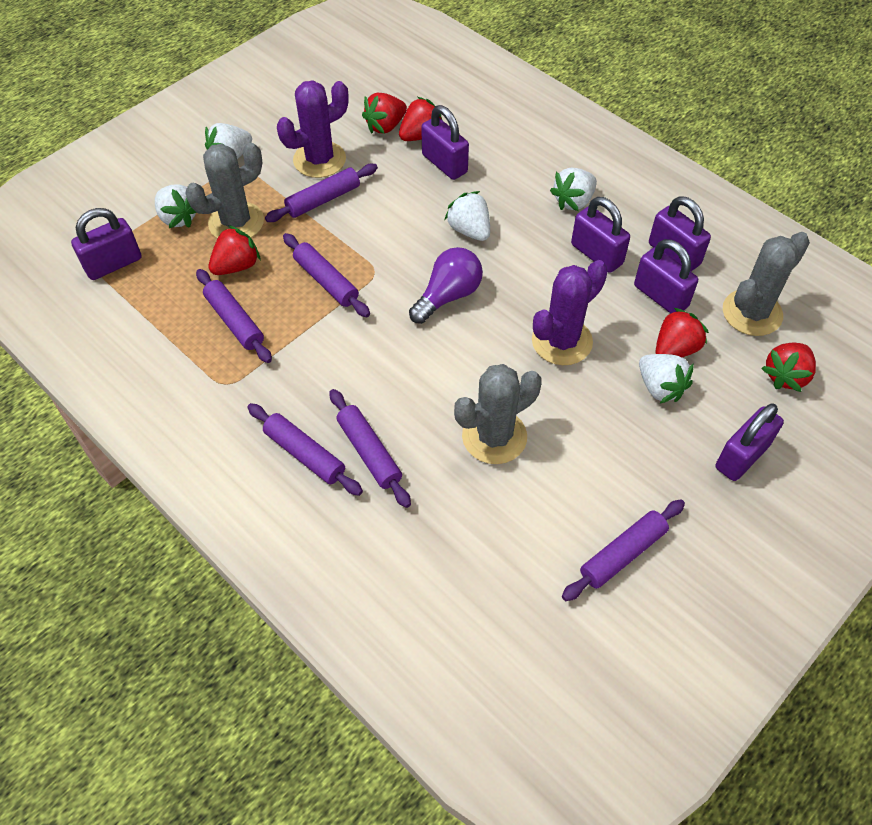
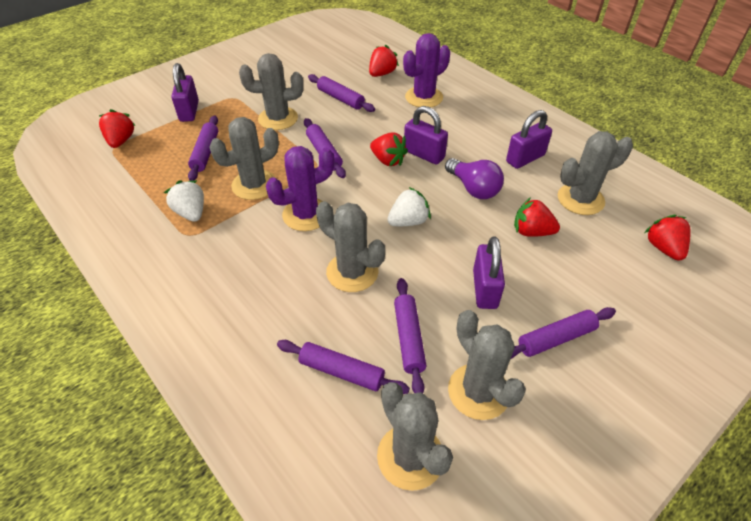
grey cactus: 3 -> 6
purple padlock: 6 -> 4
white strawberry: 5 -> 2

